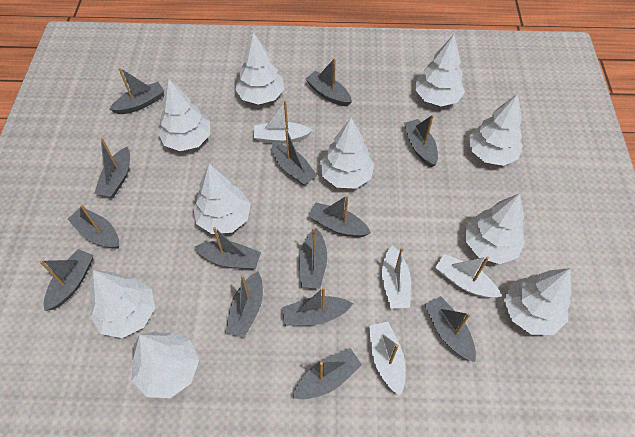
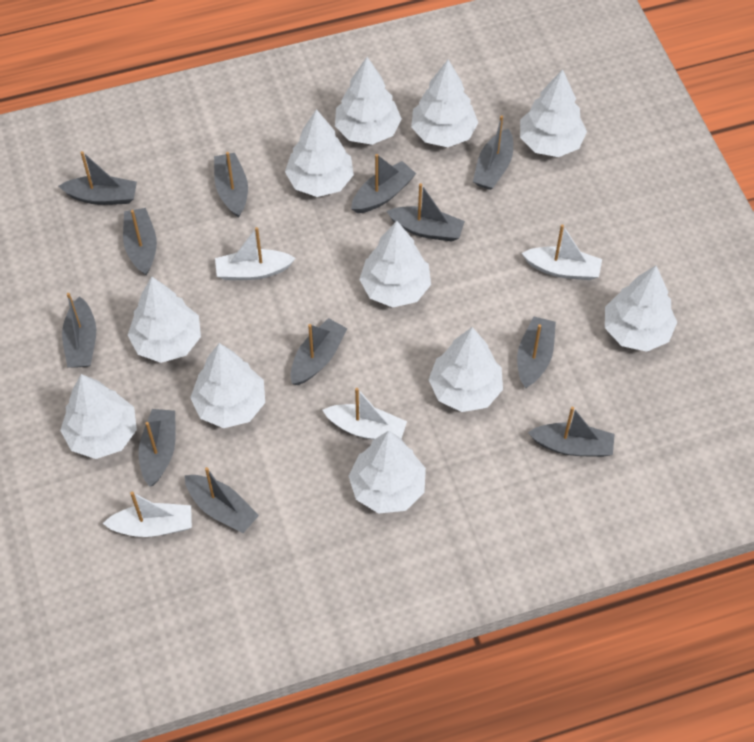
grey boat: 14 -> 12
white tree: 10 -> 11

